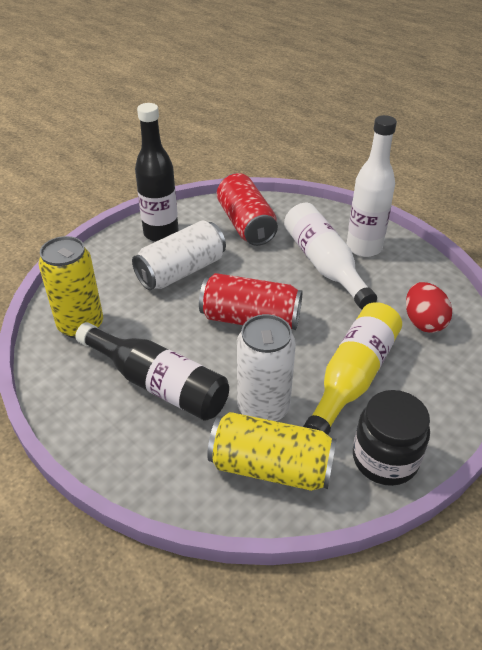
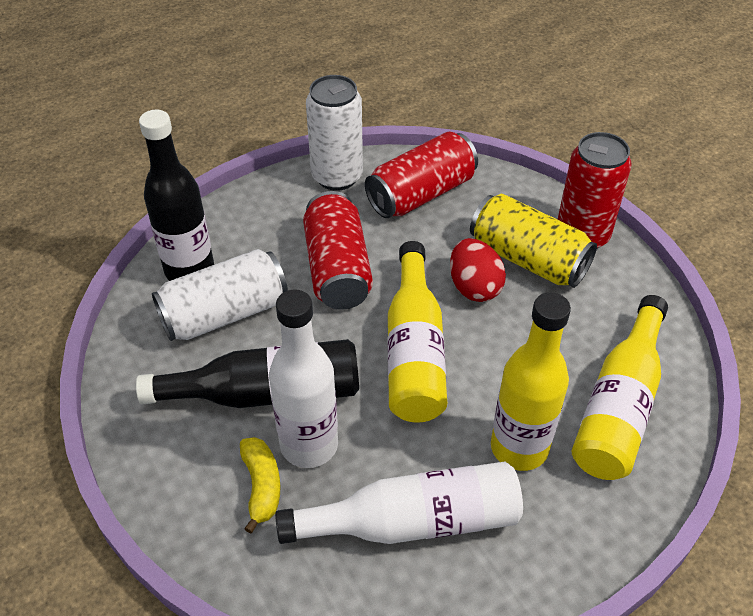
black jar: 1 -> 0
red can: 2 -> 3
yellow banana: 0 -> 1
yellow bottle: 1 -> 3
yellow can: 2 -> 1

